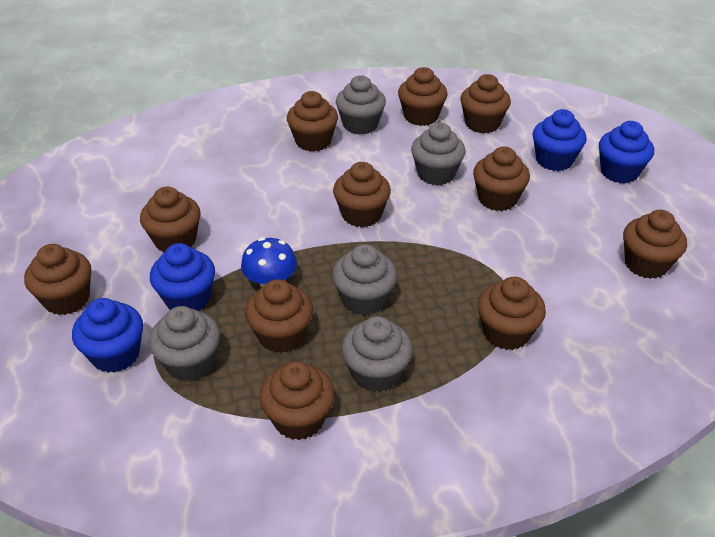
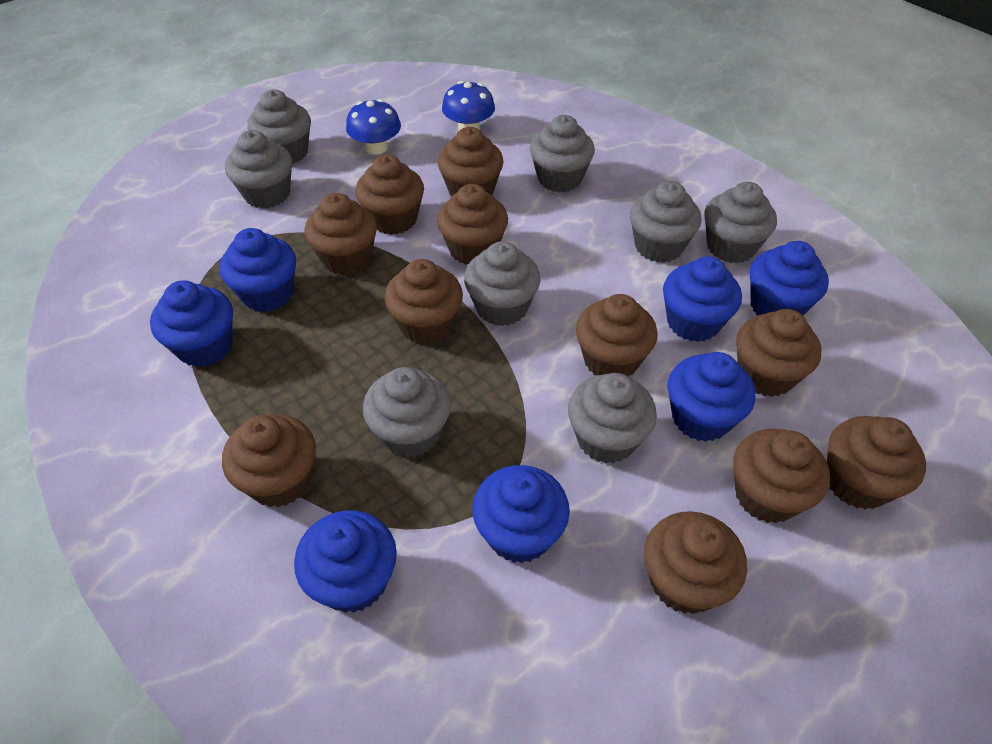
blue cupcake: 4 -> 7
blue mushroom: 1 -> 2
grey cupcake: 5 -> 8

